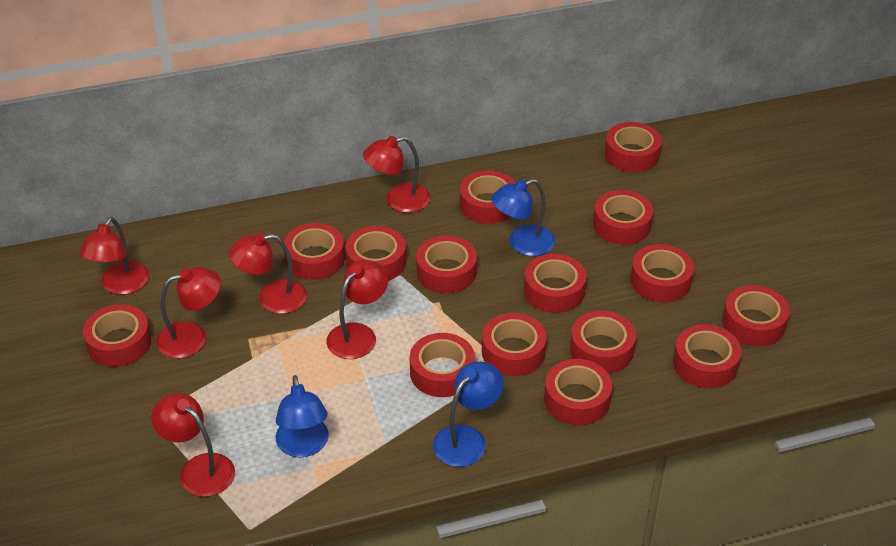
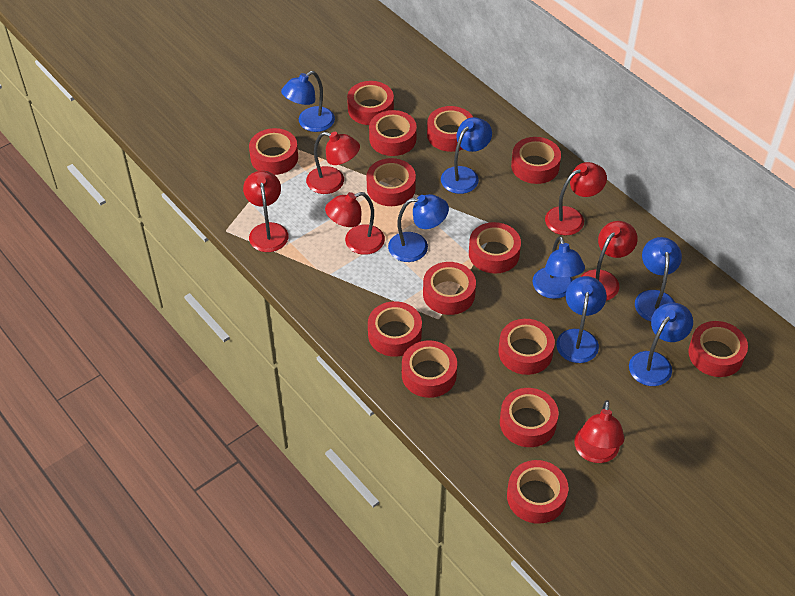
blue lamp: 3 -> 7
red tape: 15 -> 14

